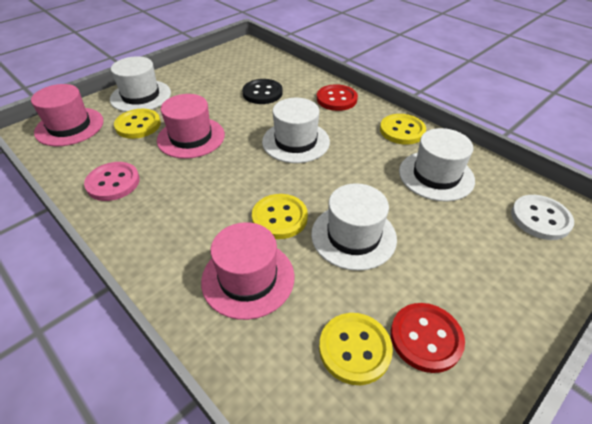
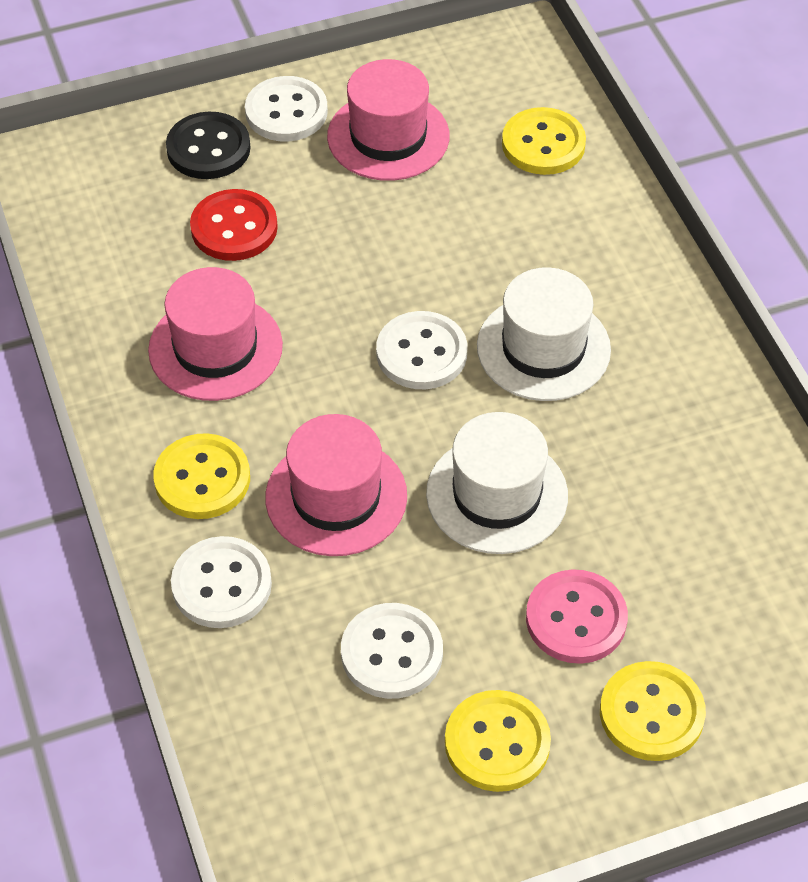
red button: 2 -> 1
white button: 1 -> 4
white hat: 4 -> 2

